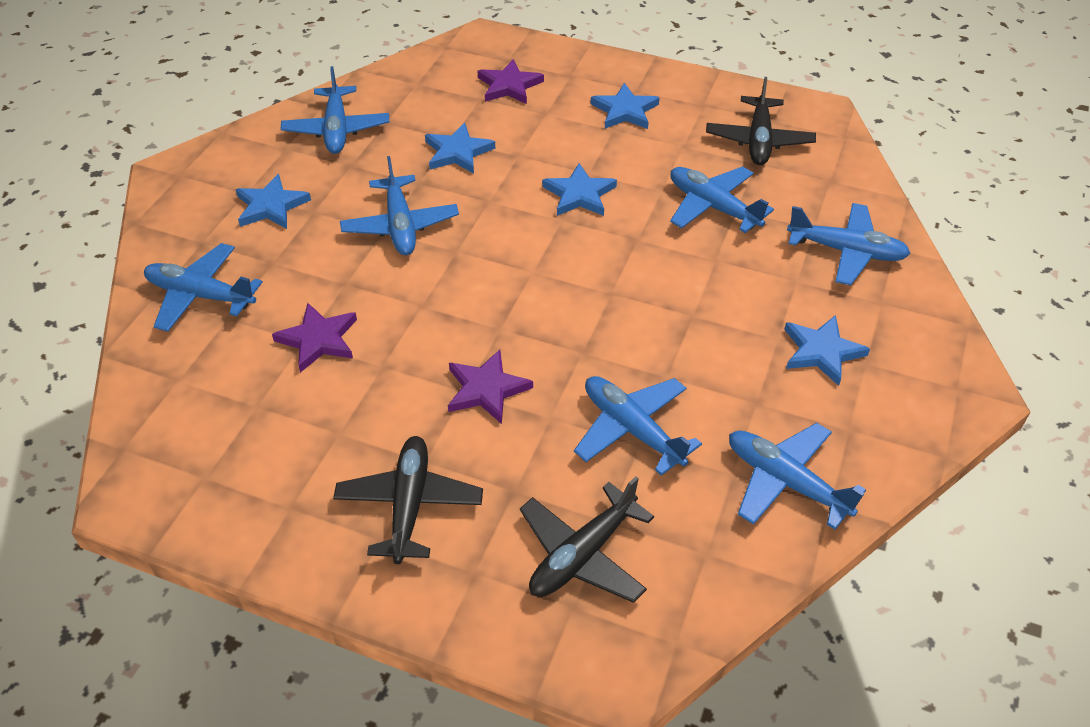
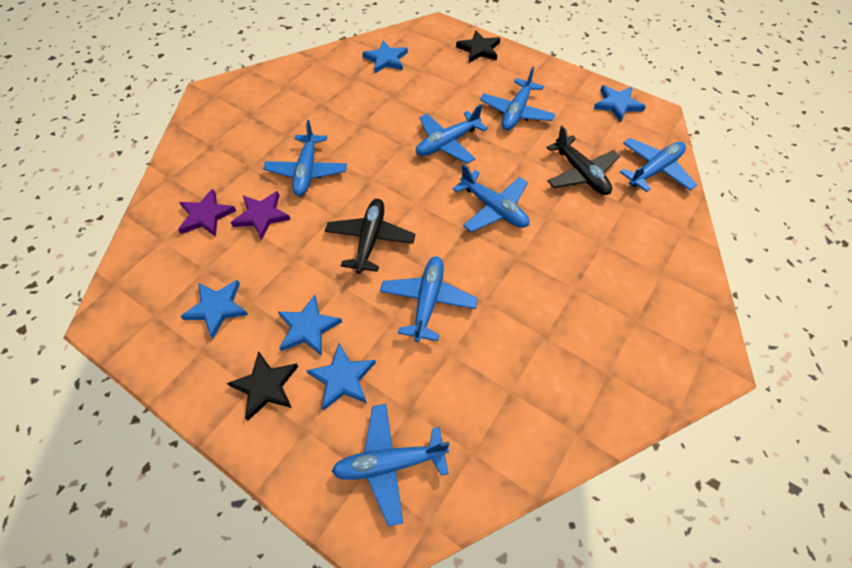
black plane: 3 -> 2
black star: 0 -> 2
purple star: 3 -> 2

